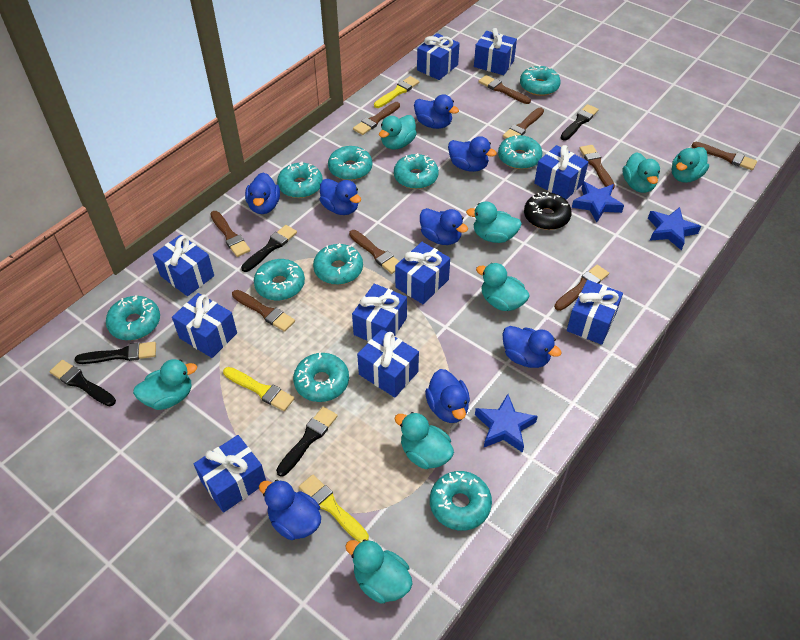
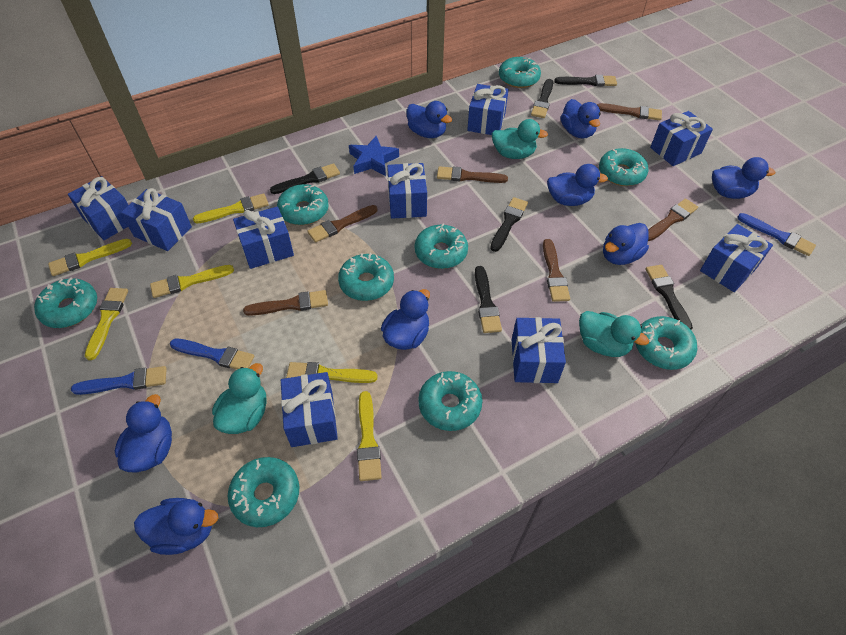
black brush: 5 -> 6
black donut: 1 -> 0
blue brush: 0 -> 3
blue gift: 10 -> 9
blue star: 3 -> 1
brown brush: 9 -> 6
turquoise donut: 10 -> 9
turquoise duck: 8 -> 3
yellow brush: 3 -> 6

